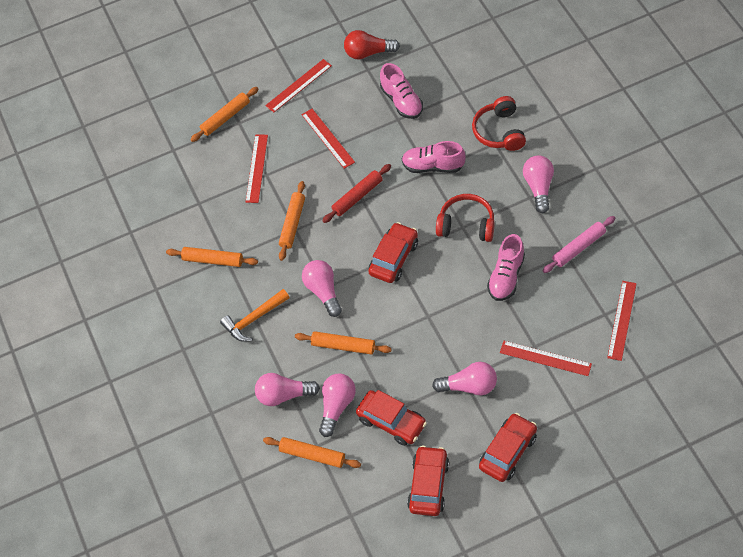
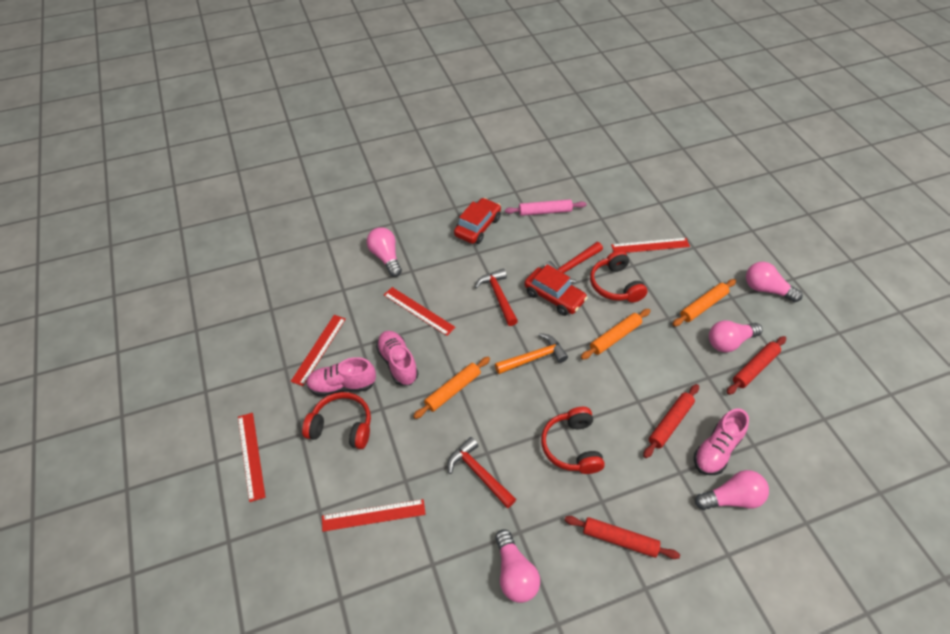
orange rolling pin: 5 -> 3
red car: 4 -> 2
red hammer: 0 -> 3
red headphones: 2 -> 3
red light bulb: 1 -> 0
red rolling pin: 1 -> 3

